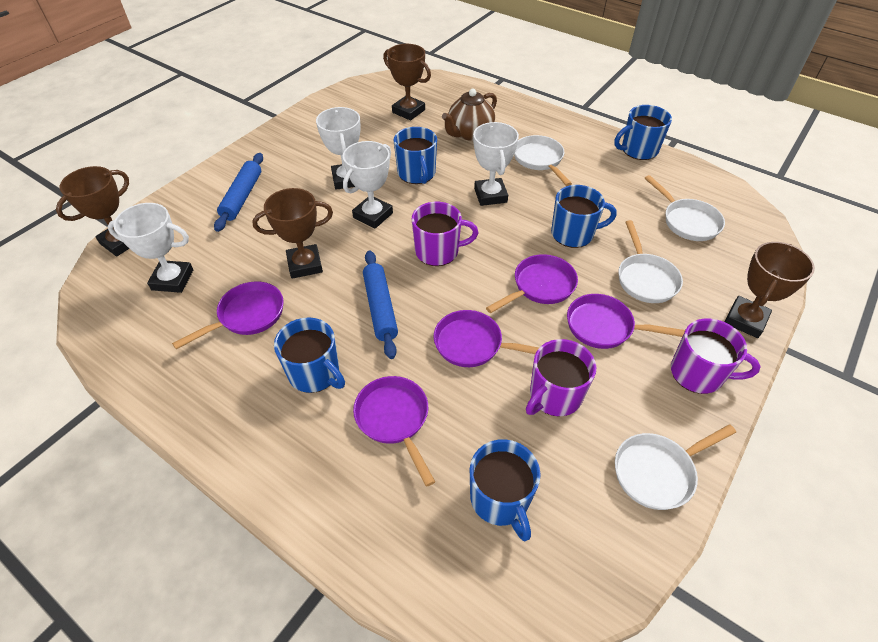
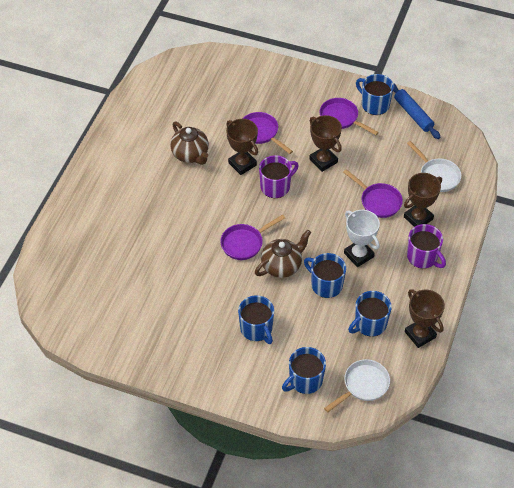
blue rolling pin: 2 -> 1
brown teapot: 1 -> 2
purple mug: 3 -> 2
purple pan: 5 -> 4
white pan: 4 -> 2
white trophy: 4 -> 1

